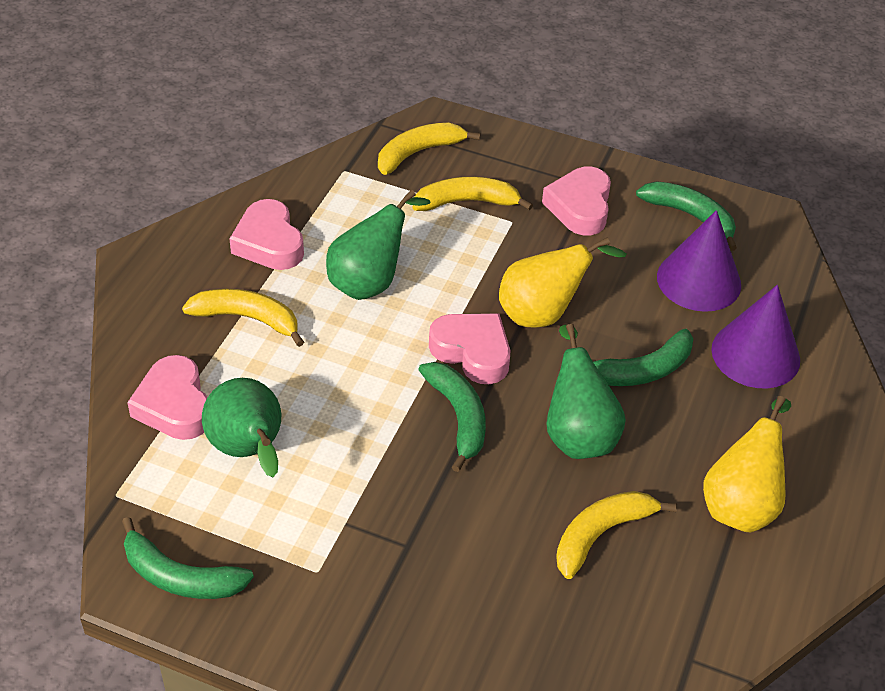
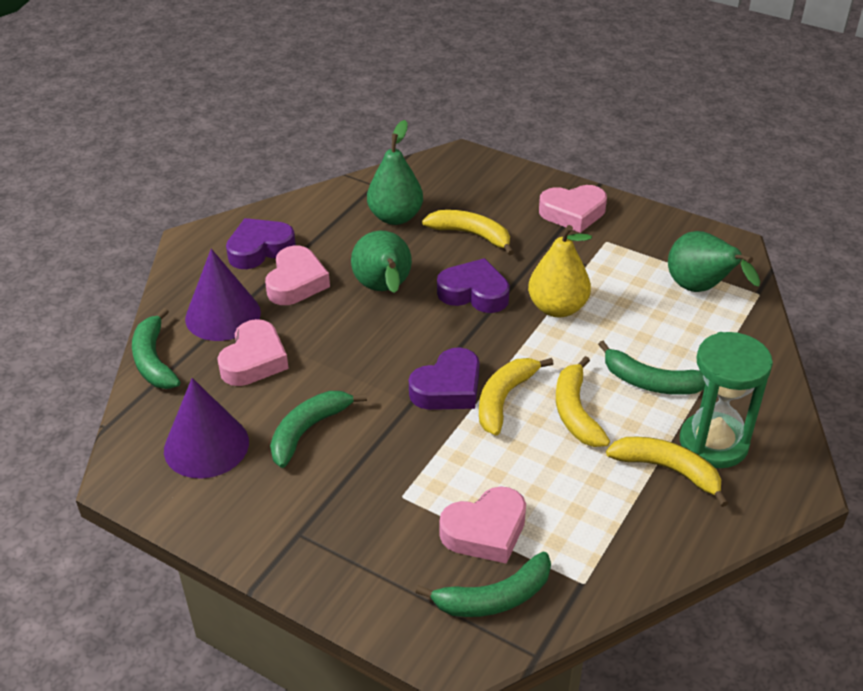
green hourglass: 0 -> 1
purple heart: 0 -> 3
yellow pear: 2 -> 1

